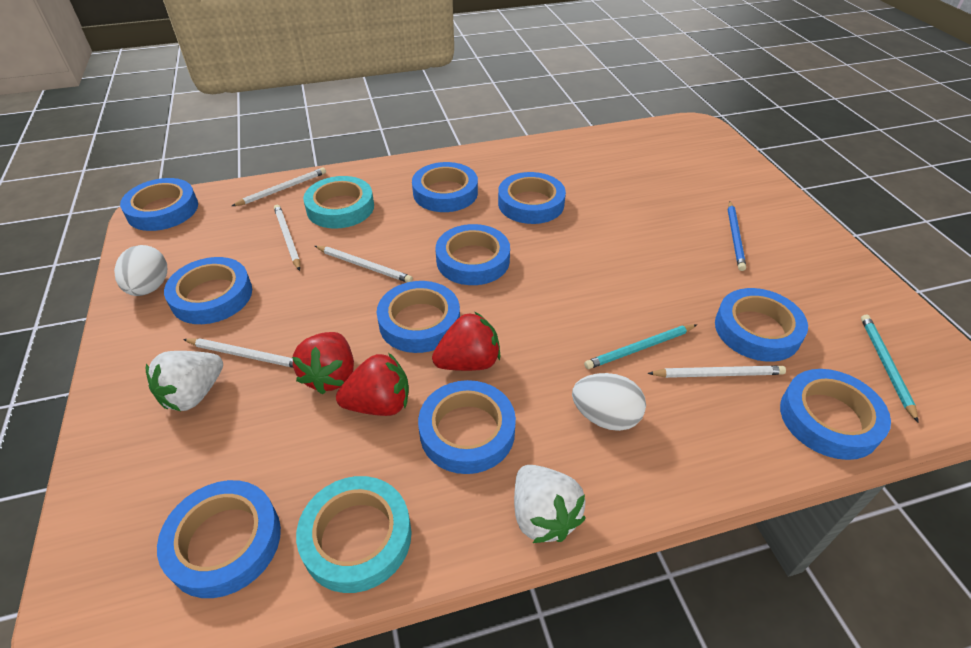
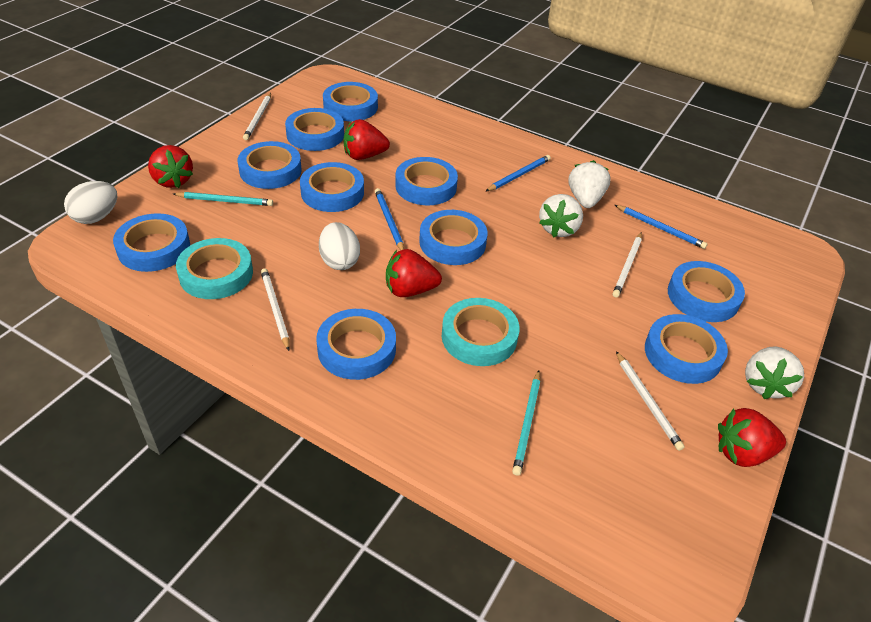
blue pencil: 1 -> 3
red strawberry: 3 -> 4
white pencil: 5 -> 4
white strawberry: 2 -> 3

